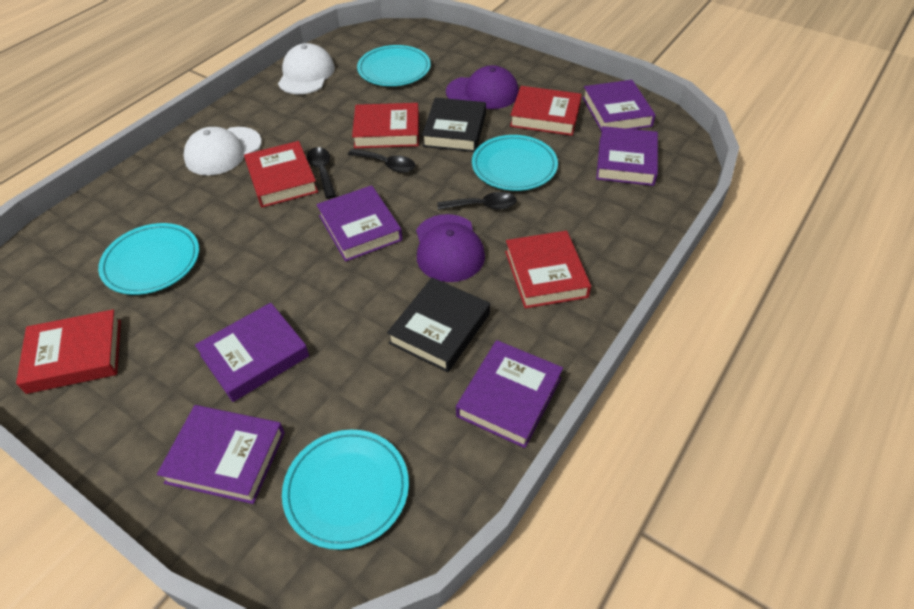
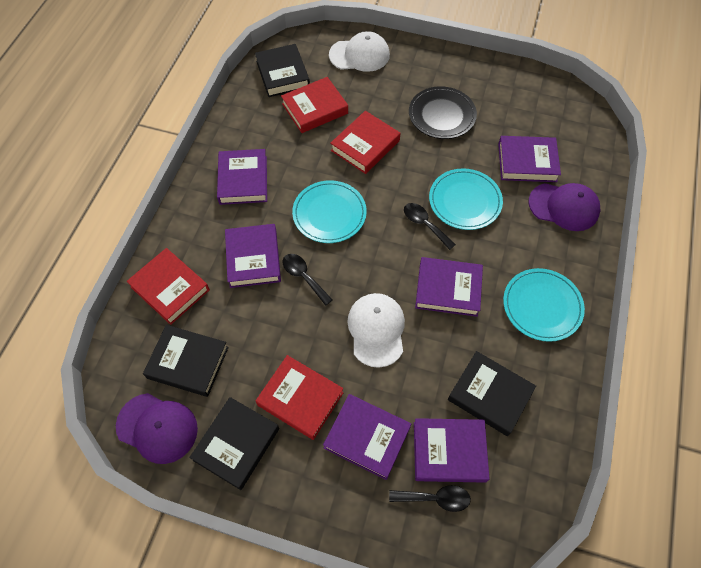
black book: 2 -> 4
black plate: 0 -> 1
red book: 5 -> 4
turquoise plate: 4 -> 3

